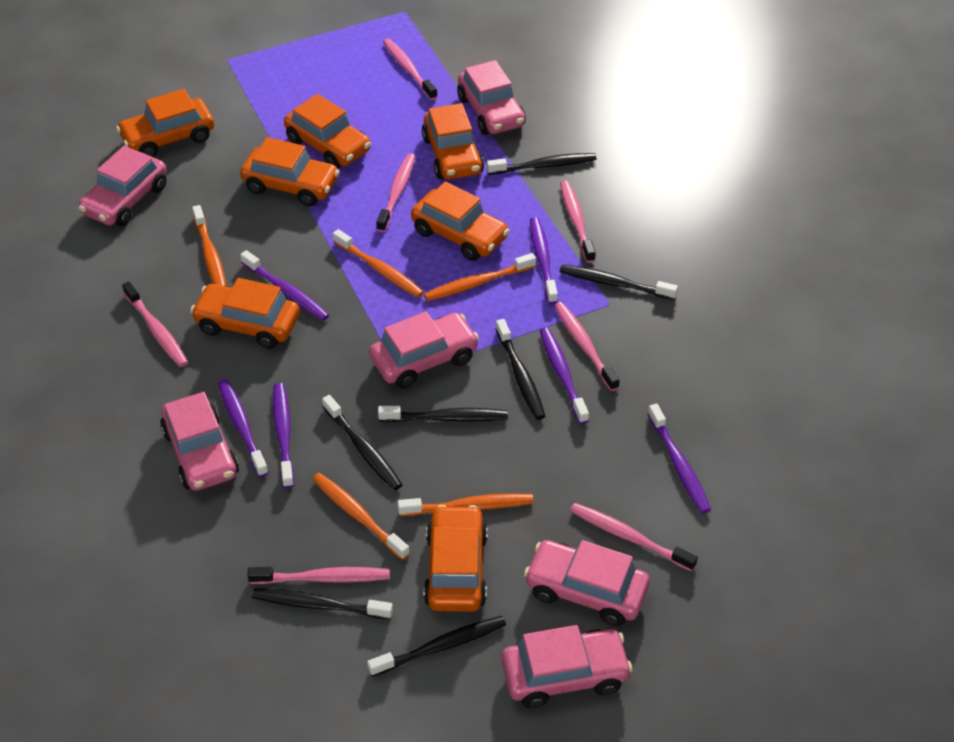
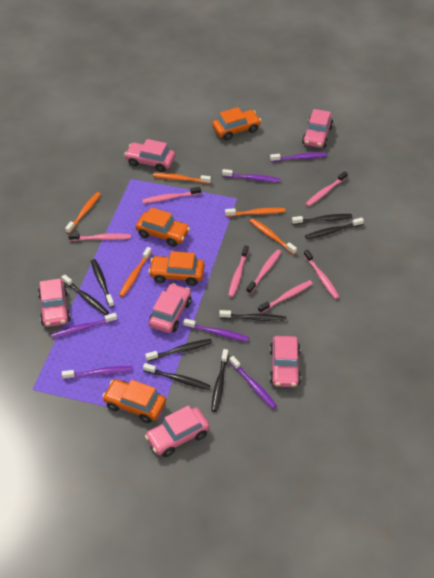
black toothbrush: 7 -> 8
orange car: 7 -> 4

